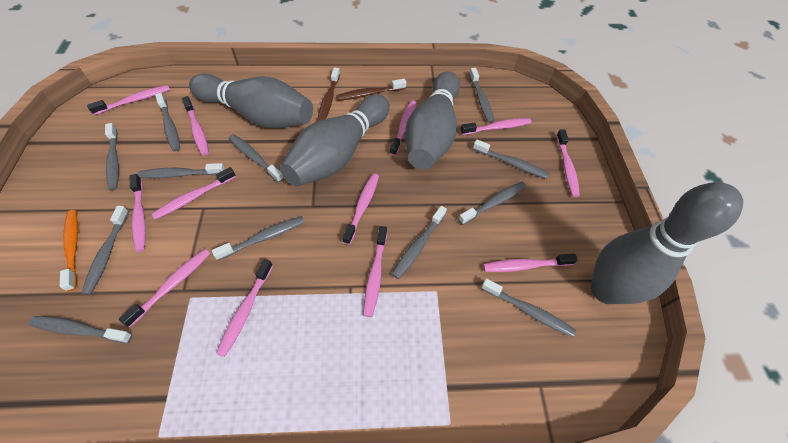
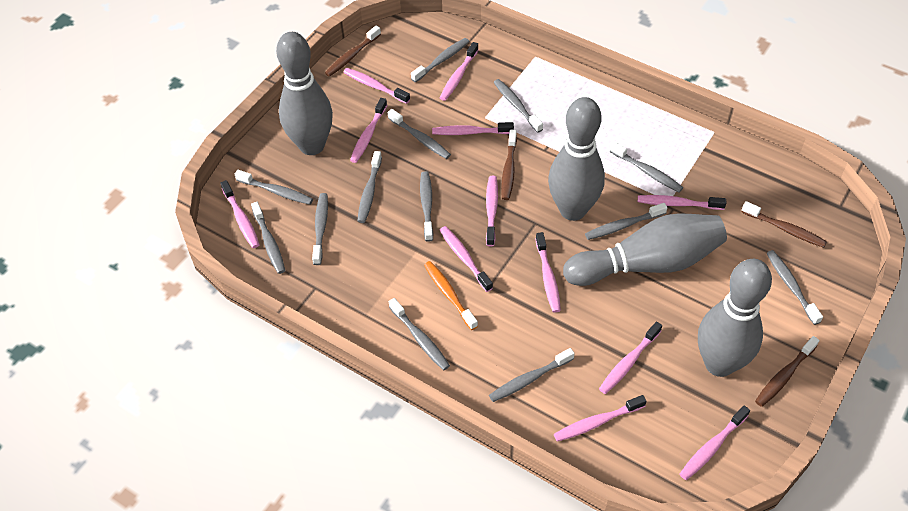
brown toothbrush: 2 -> 4
grey toothbrush: 12 -> 13

